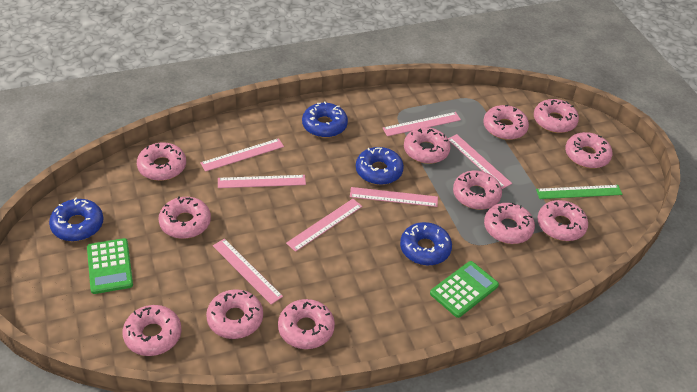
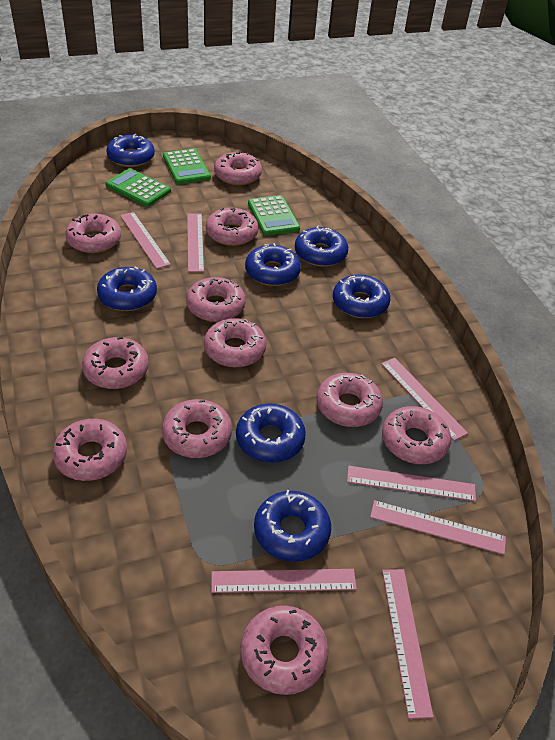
blue donut: 4 -> 7
green calculator: 2 -> 3
green ruler: 1 -> 0
pink donut: 12 -> 11

